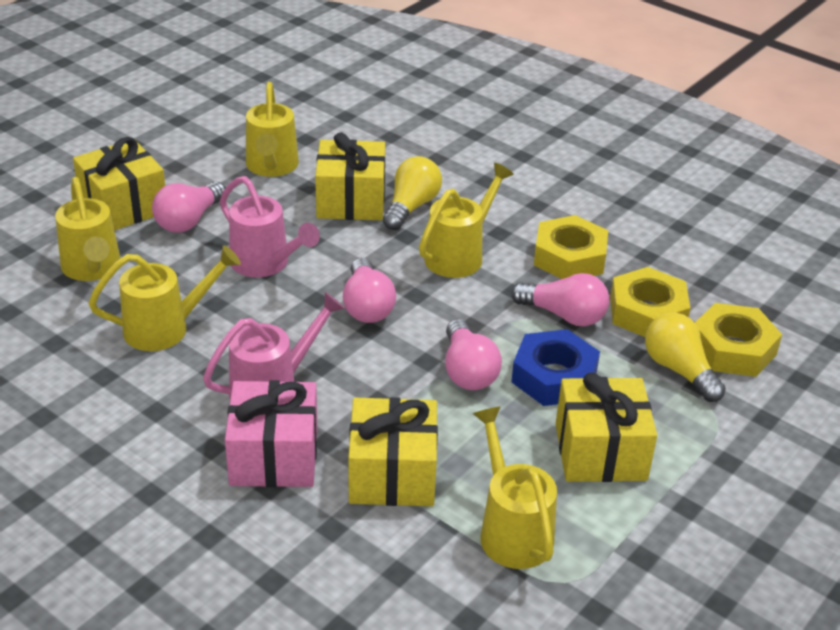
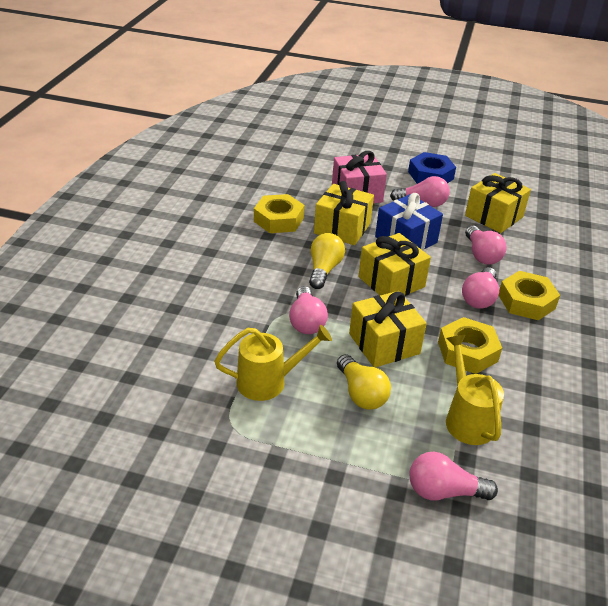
blue gift: 0 -> 1
pink light bulb: 4 -> 5
pink watering can: 2 -> 0
yellow watering can: 5 -> 2

